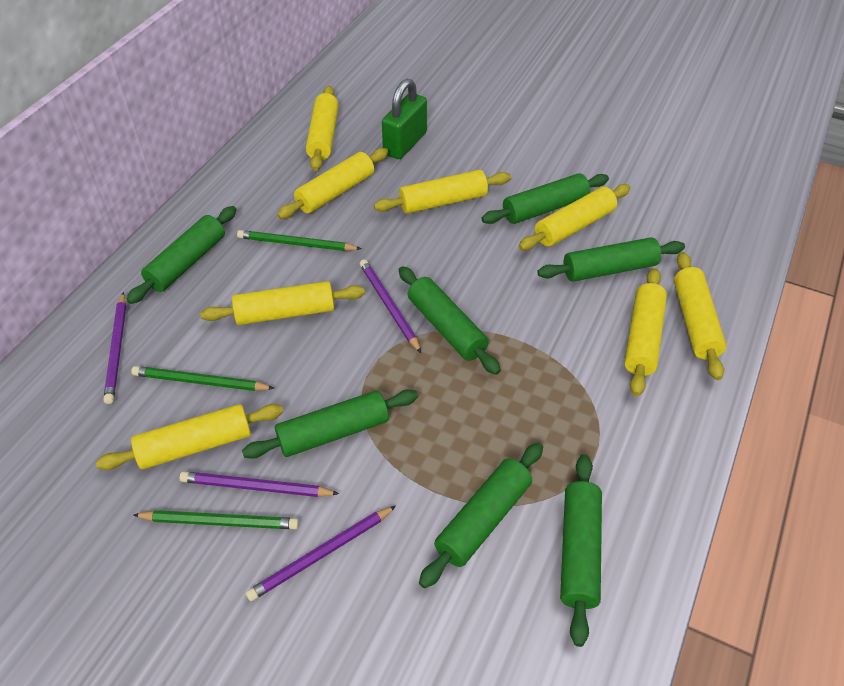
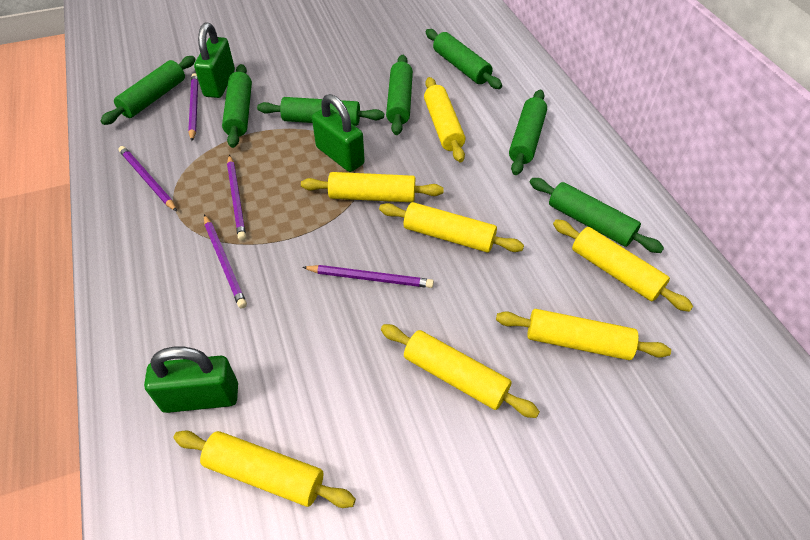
green padlock: 1 -> 3
green pencil: 3 -> 0
purple pencil: 4 -> 5
yellow rolling pin: 8 -> 7

